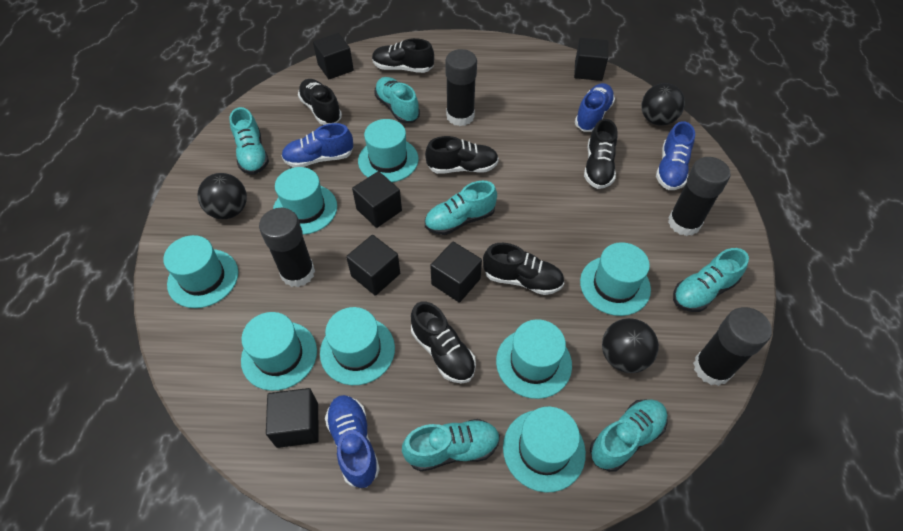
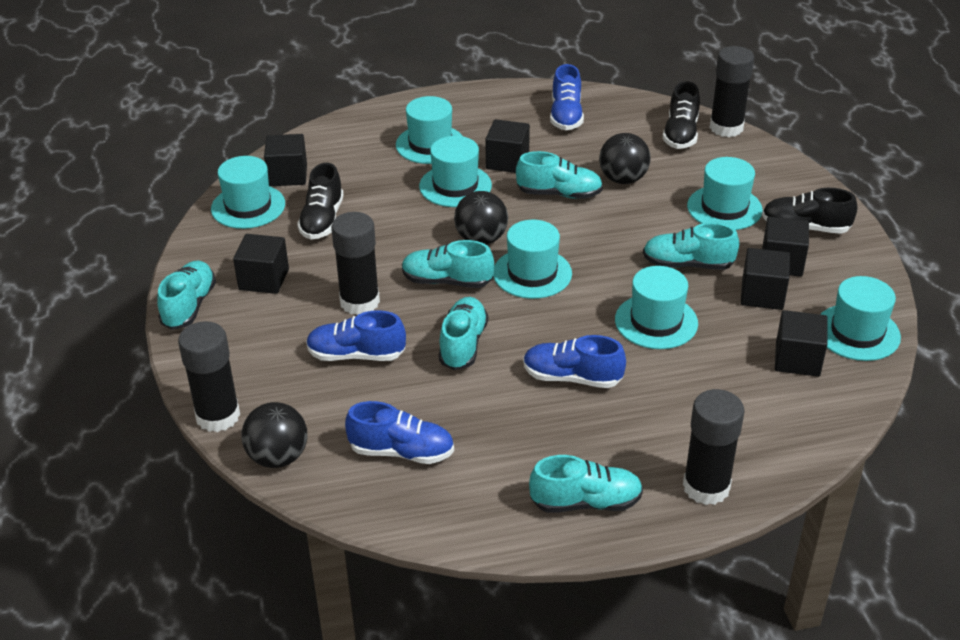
black shoe: 6 -> 3
turquoise hat: 8 -> 7

